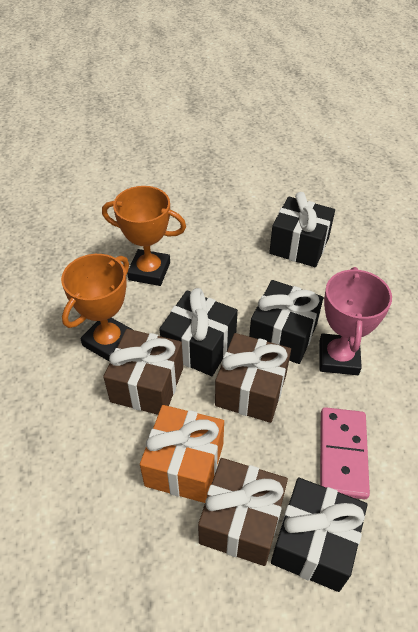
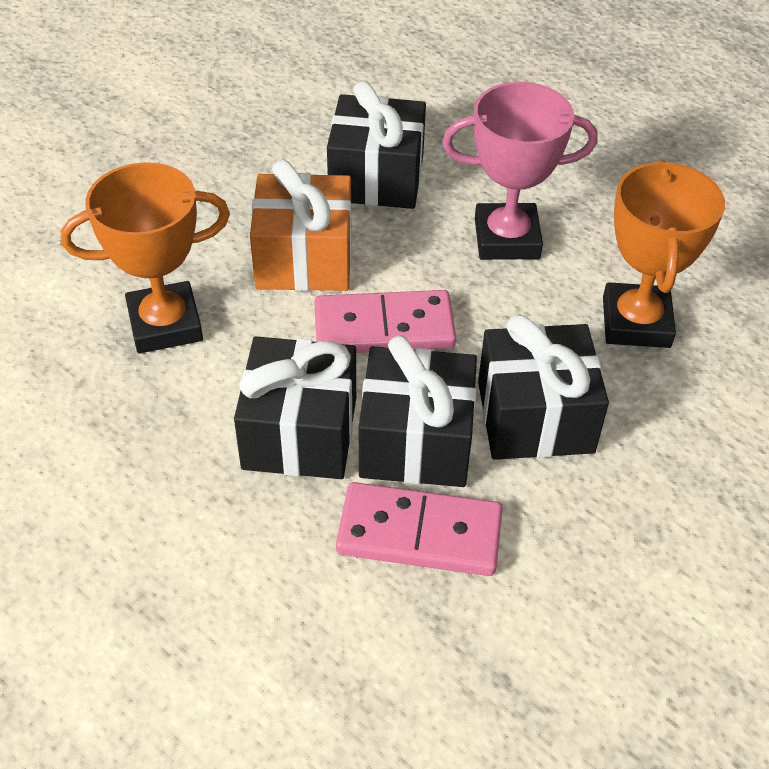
brown gift: 3 -> 0
pink domino: 1 -> 2

